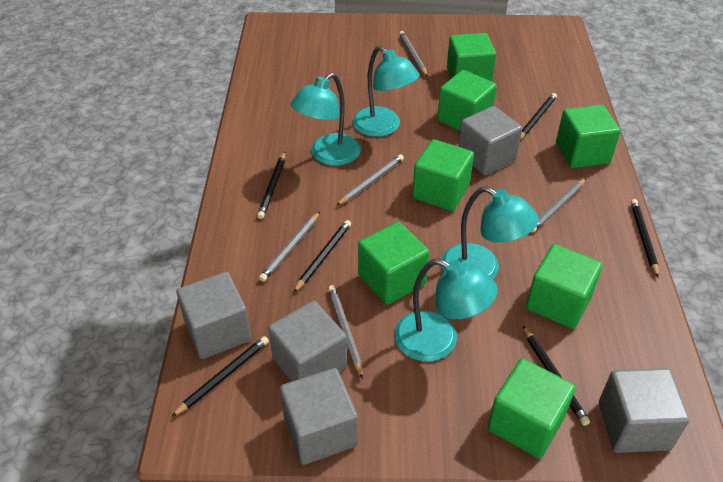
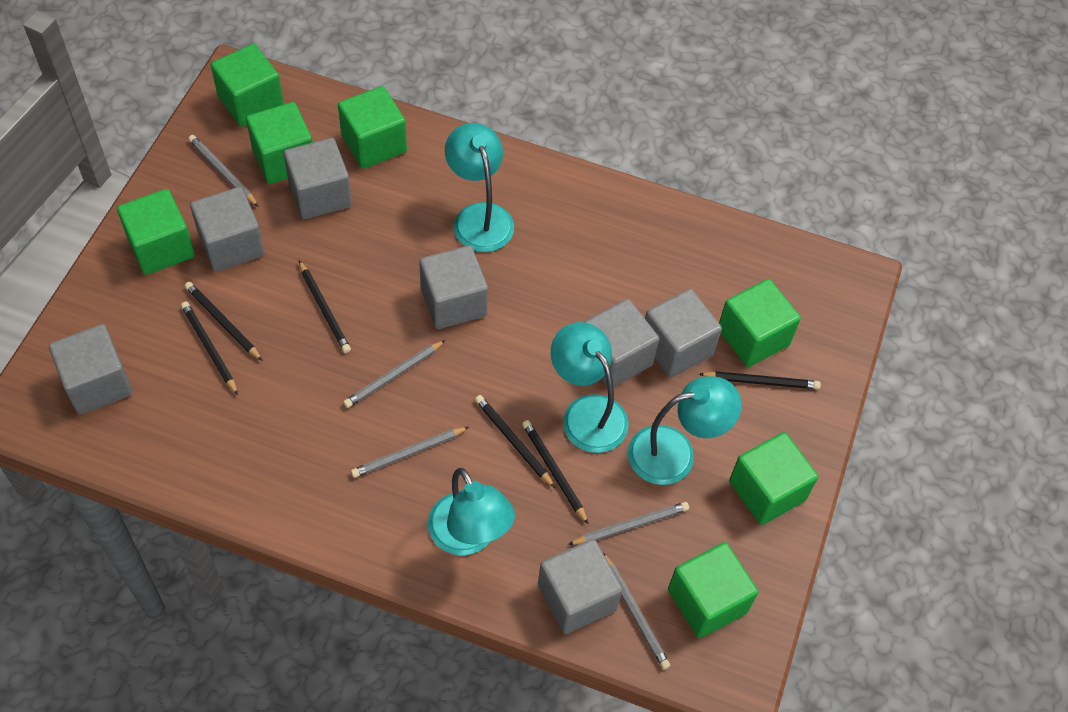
grey cube: 5 -> 7

